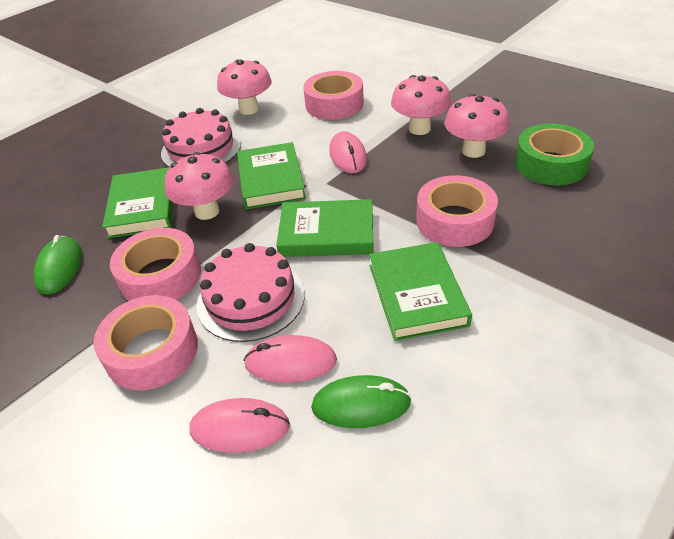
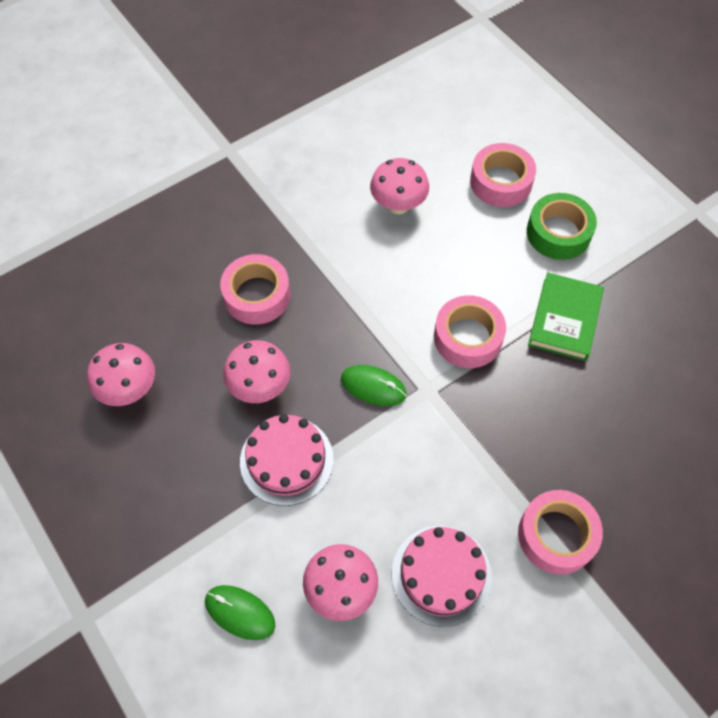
green book: 4 -> 1
pink mouse: 3 -> 0

